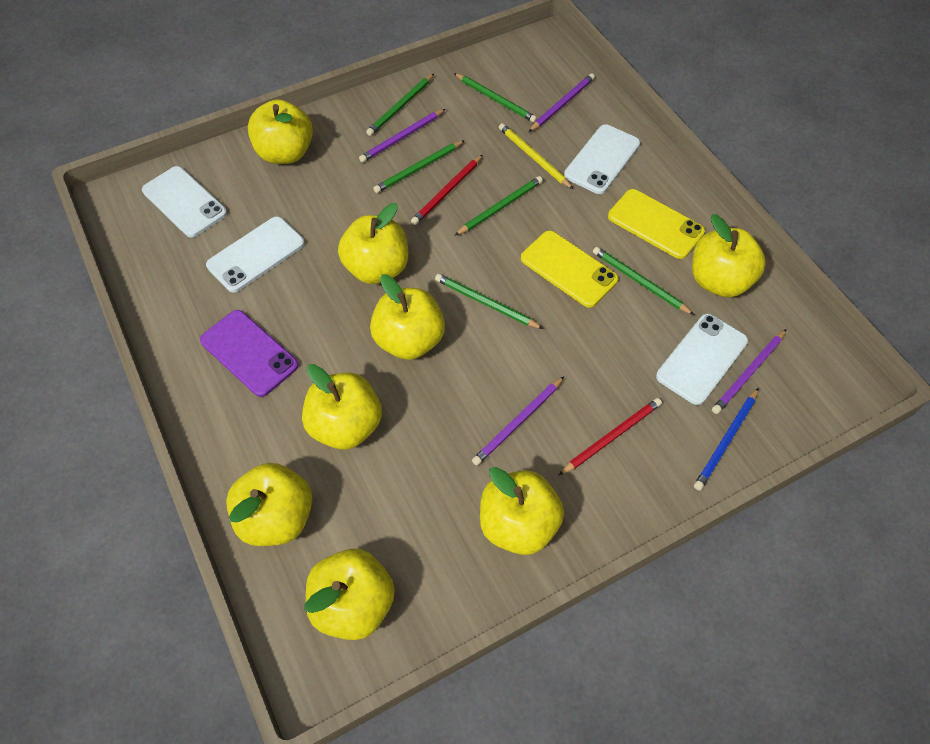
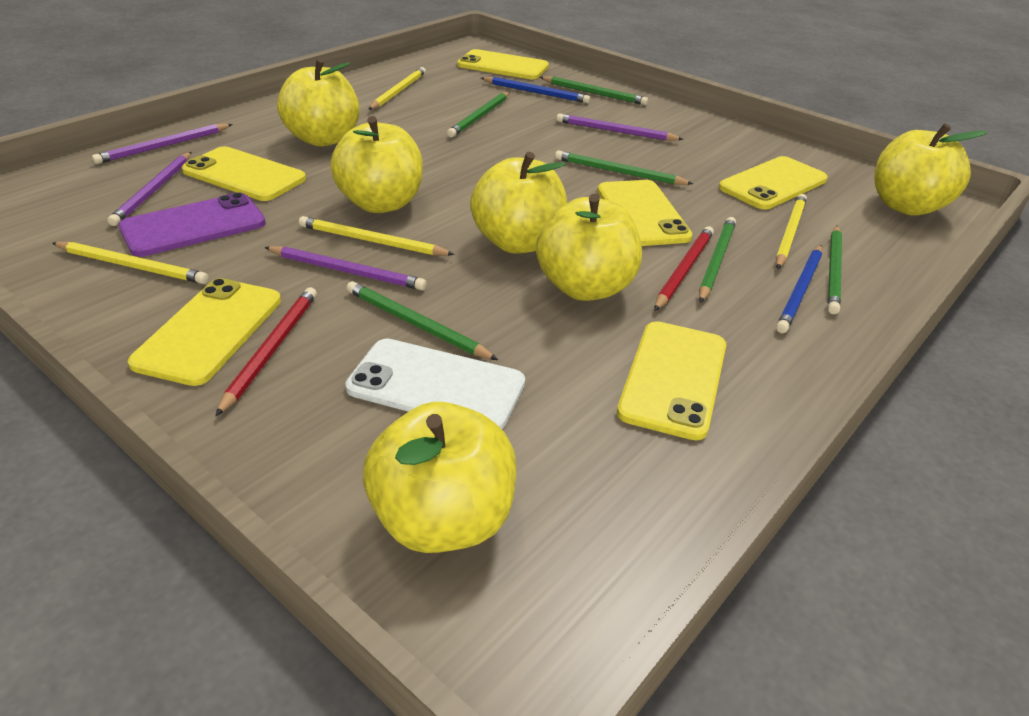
blue pencil: 1 -> 2
white phone: 4 -> 1
yellow apple: 8 -> 6
yellow pencil: 1 -> 4
yellow phone: 2 -> 6

